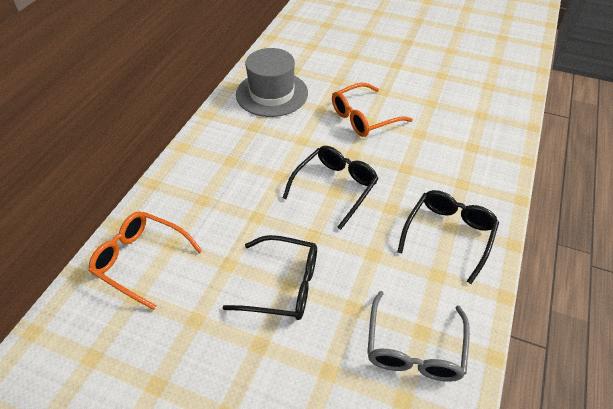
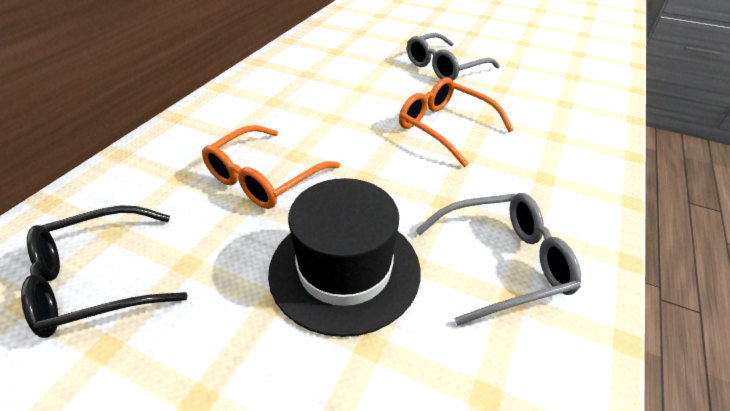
black glasses: 3 -> 1
black hat: 0 -> 1
grey glasses: 1 -> 2
grey hat: 1 -> 0

